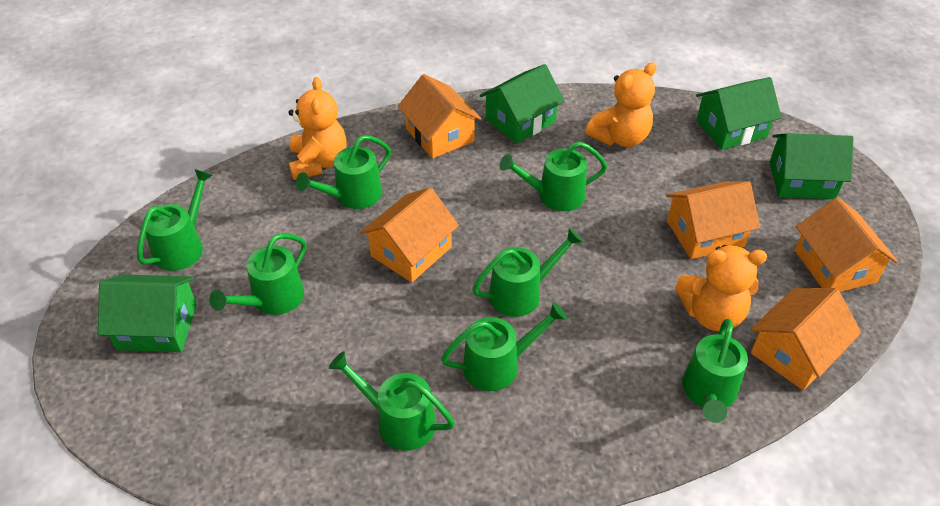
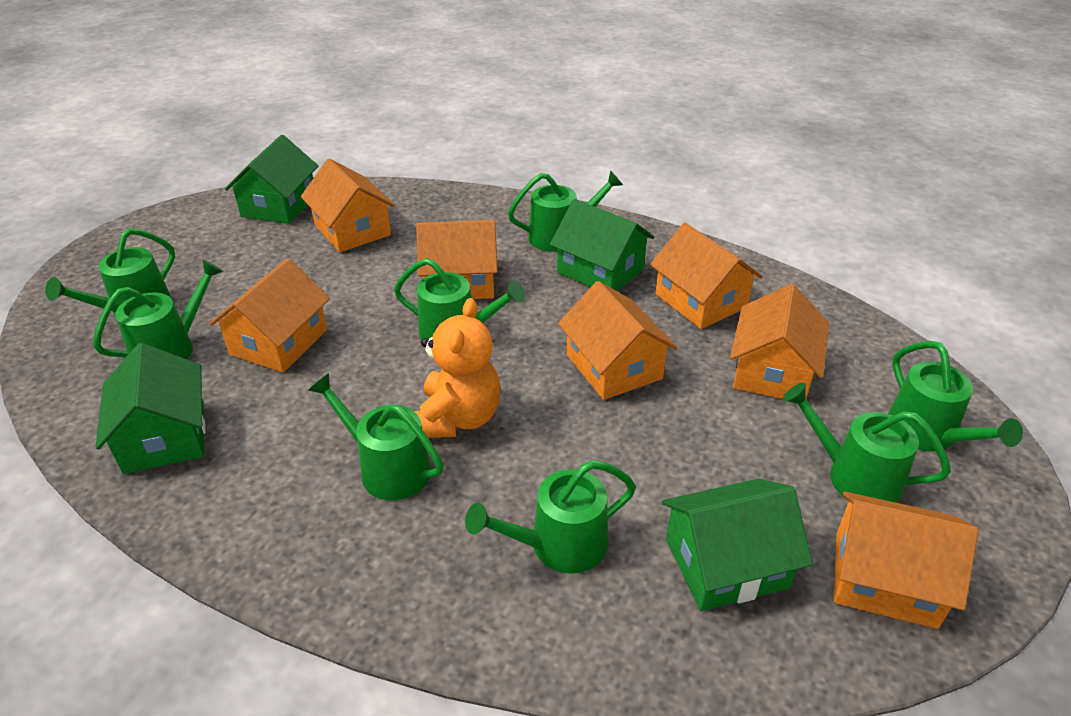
orange house: 5 -> 7
orange teddy bear: 3 -> 1

